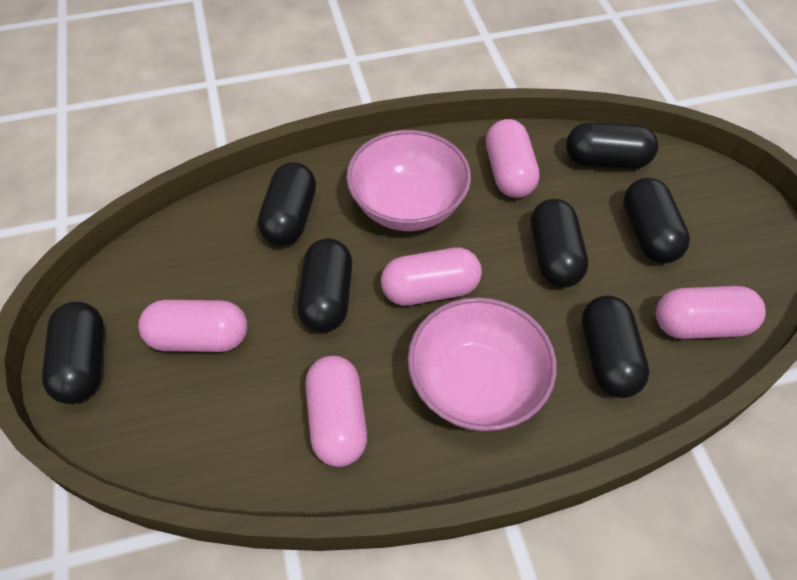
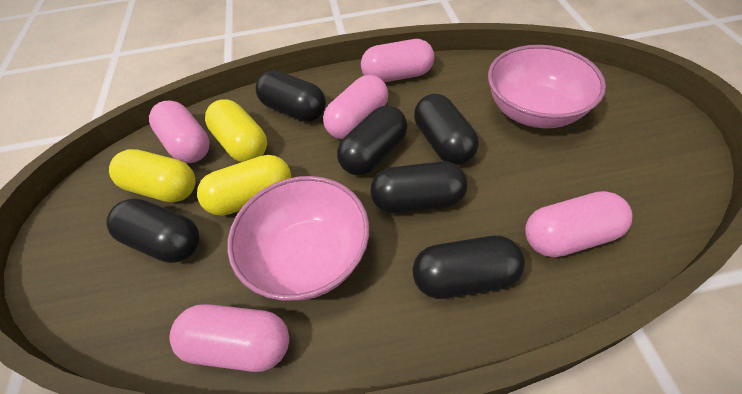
black capsule: 7 -> 6
yellow capsule: 0 -> 3

